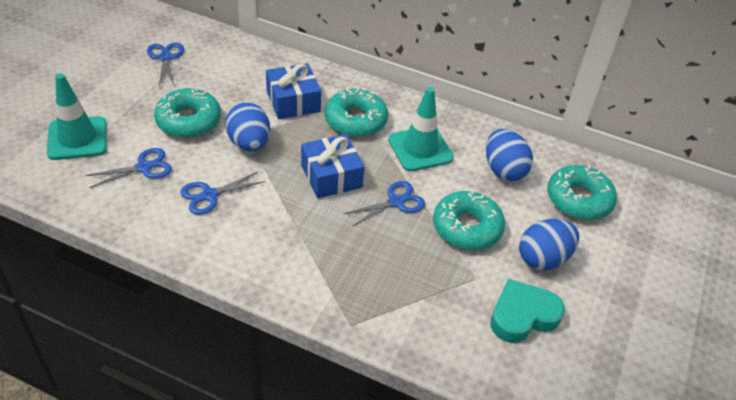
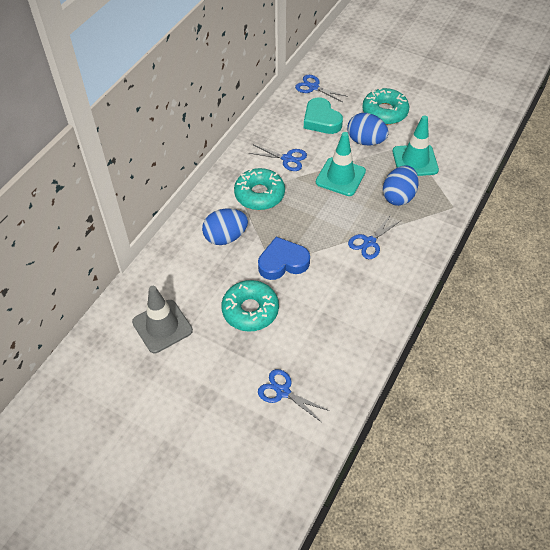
blue gift: 2 -> 0
blue heart: 0 -> 1
grey traffic cone: 0 -> 1
turquoise donut: 4 -> 3

